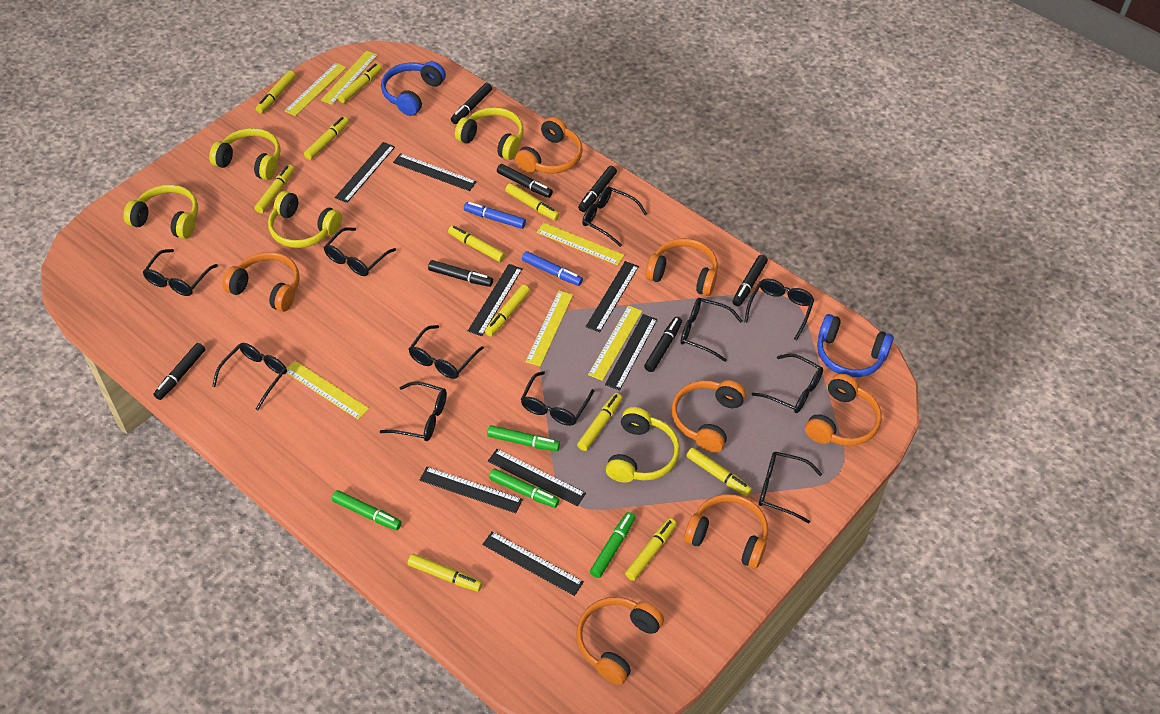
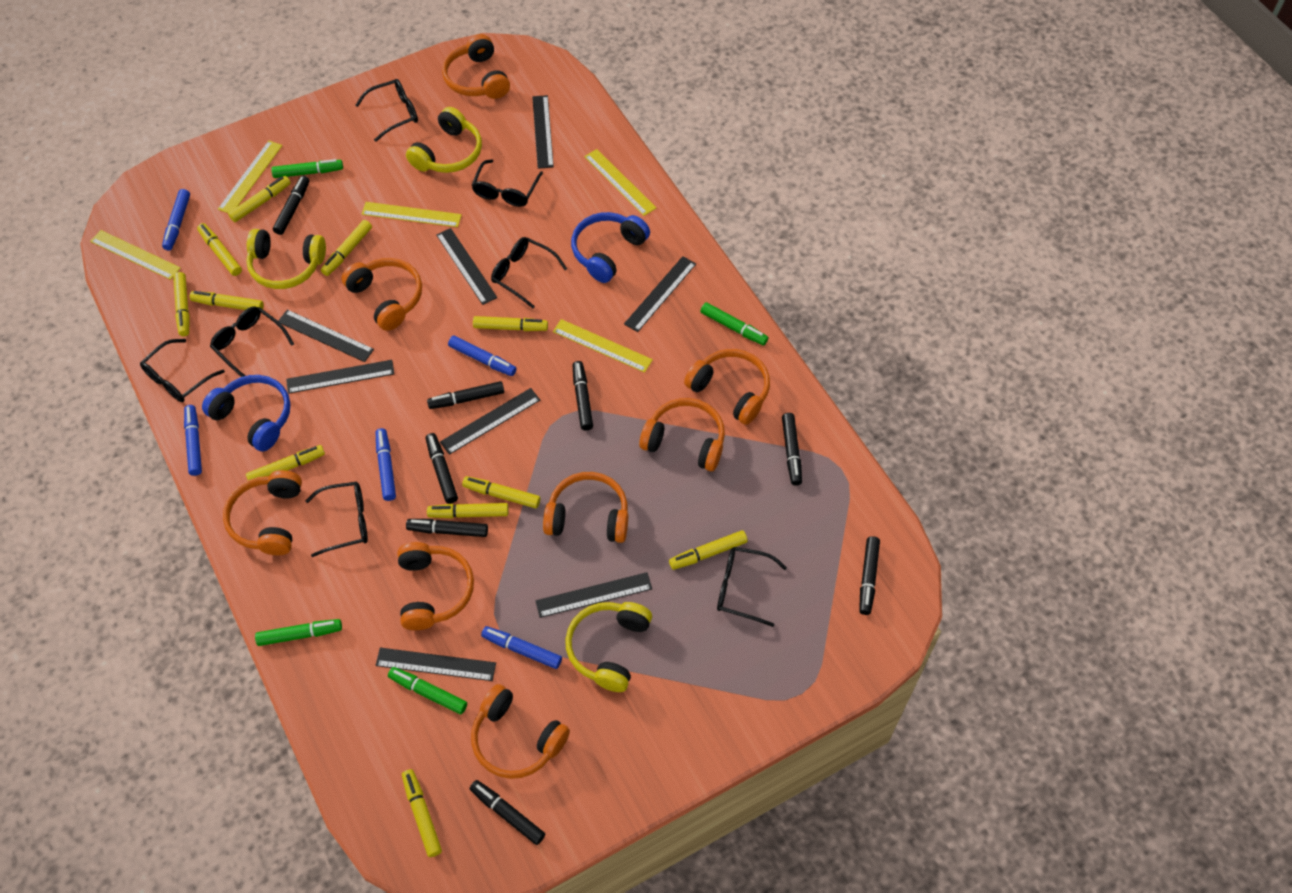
black glasses: 11 -> 7
black marker: 7 -> 8
blue marker: 2 -> 5
orange headphones: 7 -> 8
yellow headphones: 5 -> 3
yellow ruler: 6 -> 5

